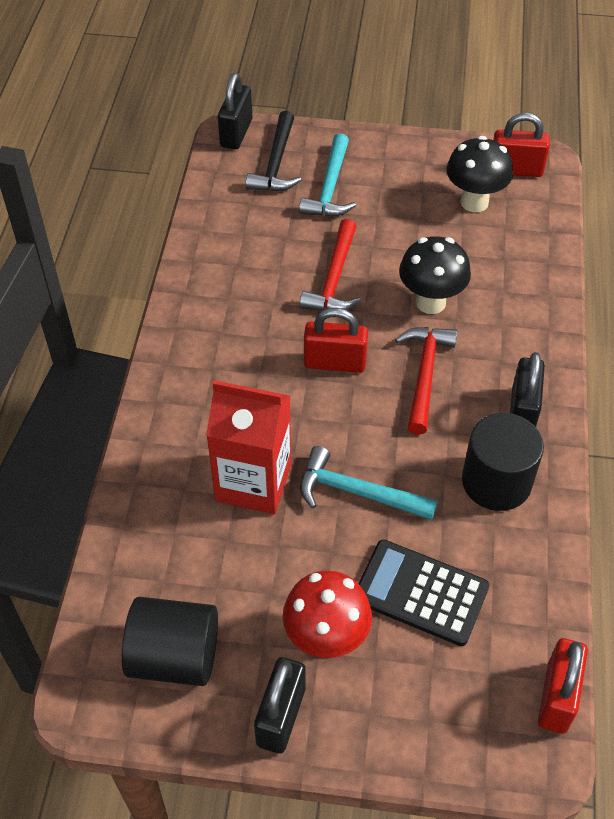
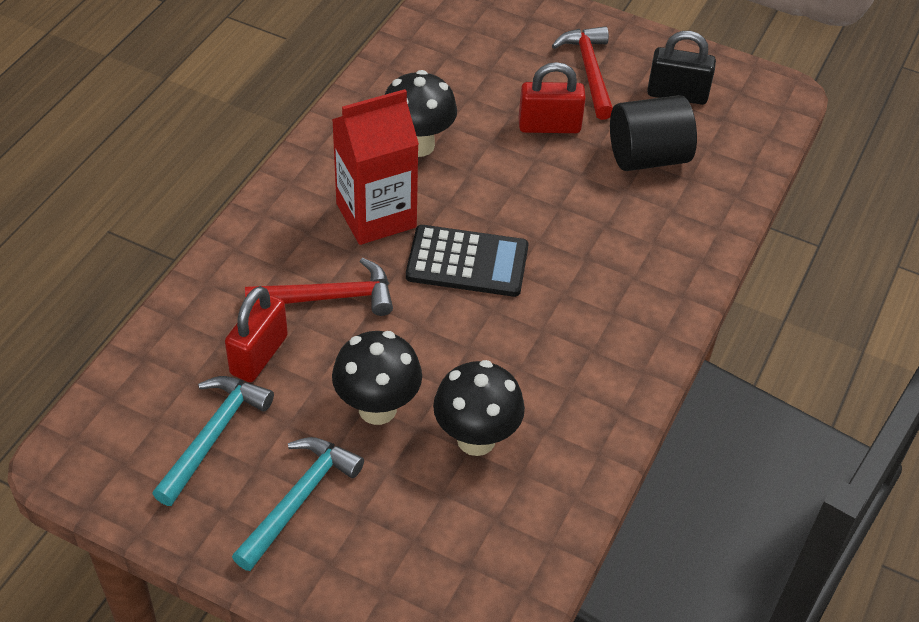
black cylinder: 2 -> 1
black hammer: 1 -> 0
black mushroom: 2 -> 3
black padlock: 3 -> 1
red mushroom: 1 -> 0
red padlock: 3 -> 2

